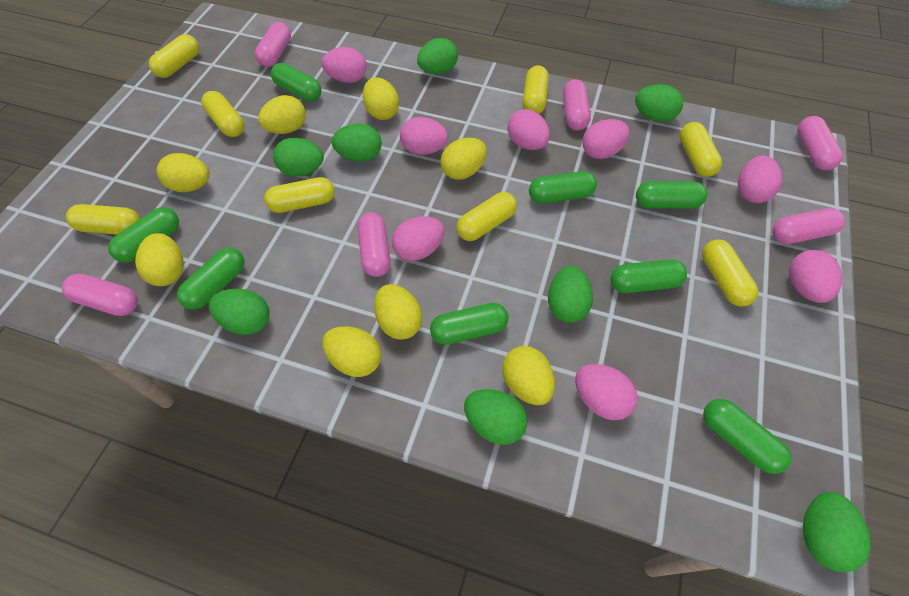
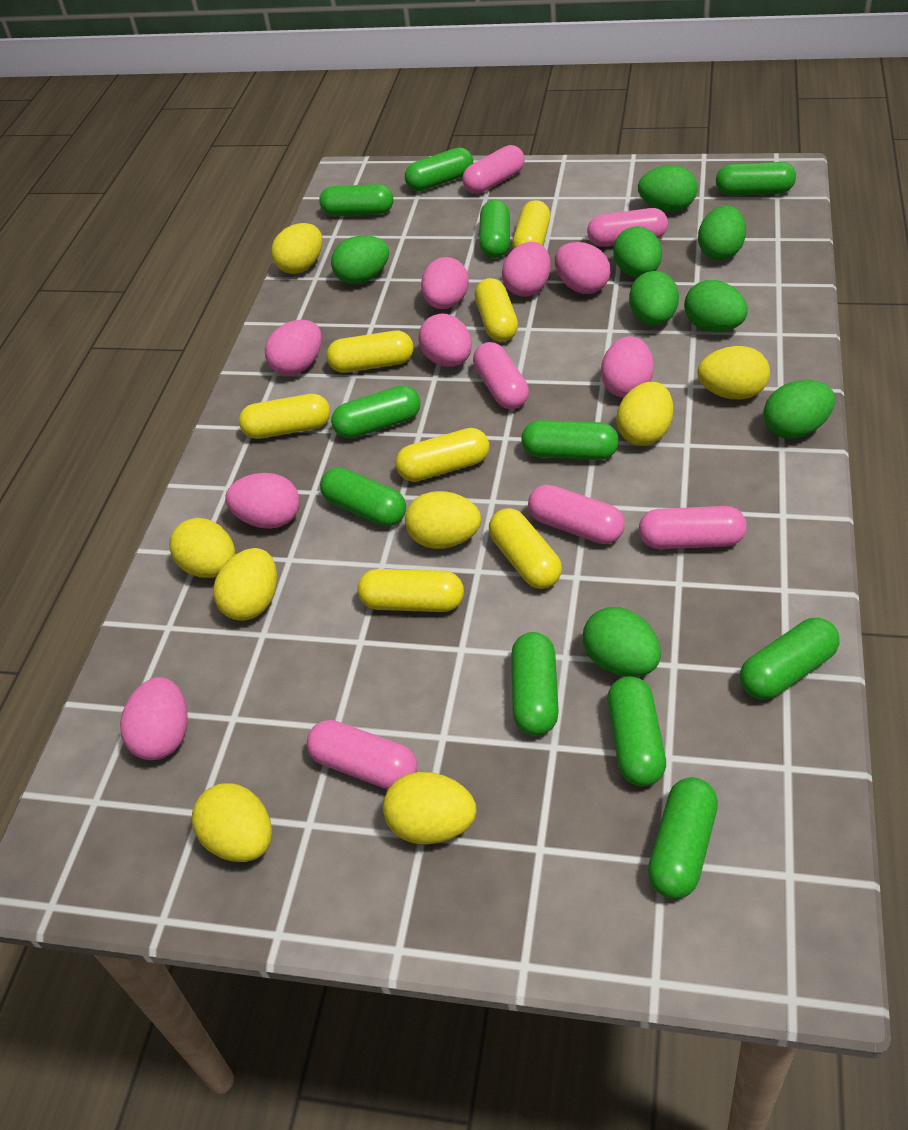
green capsule: 8 -> 11
yellow capsule: 8 -> 7

